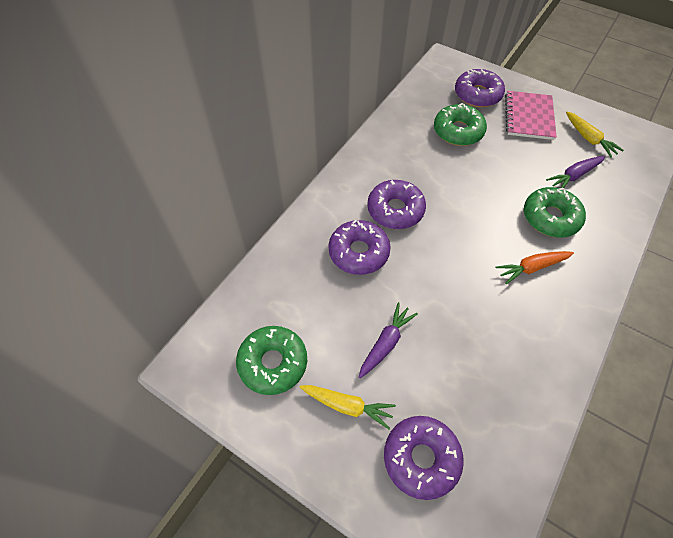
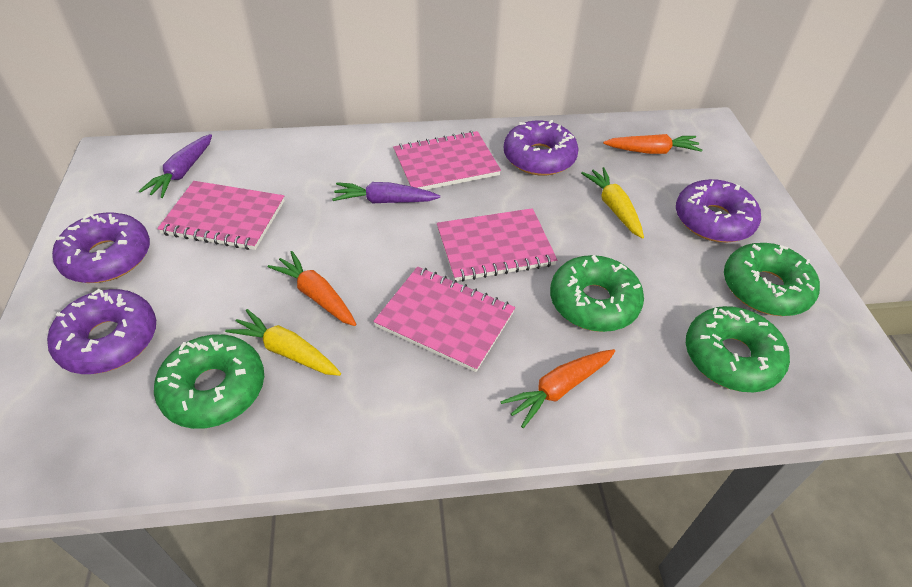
green donut: 3 -> 4
orange carrot: 1 -> 3
pink notebook: 1 -> 4

